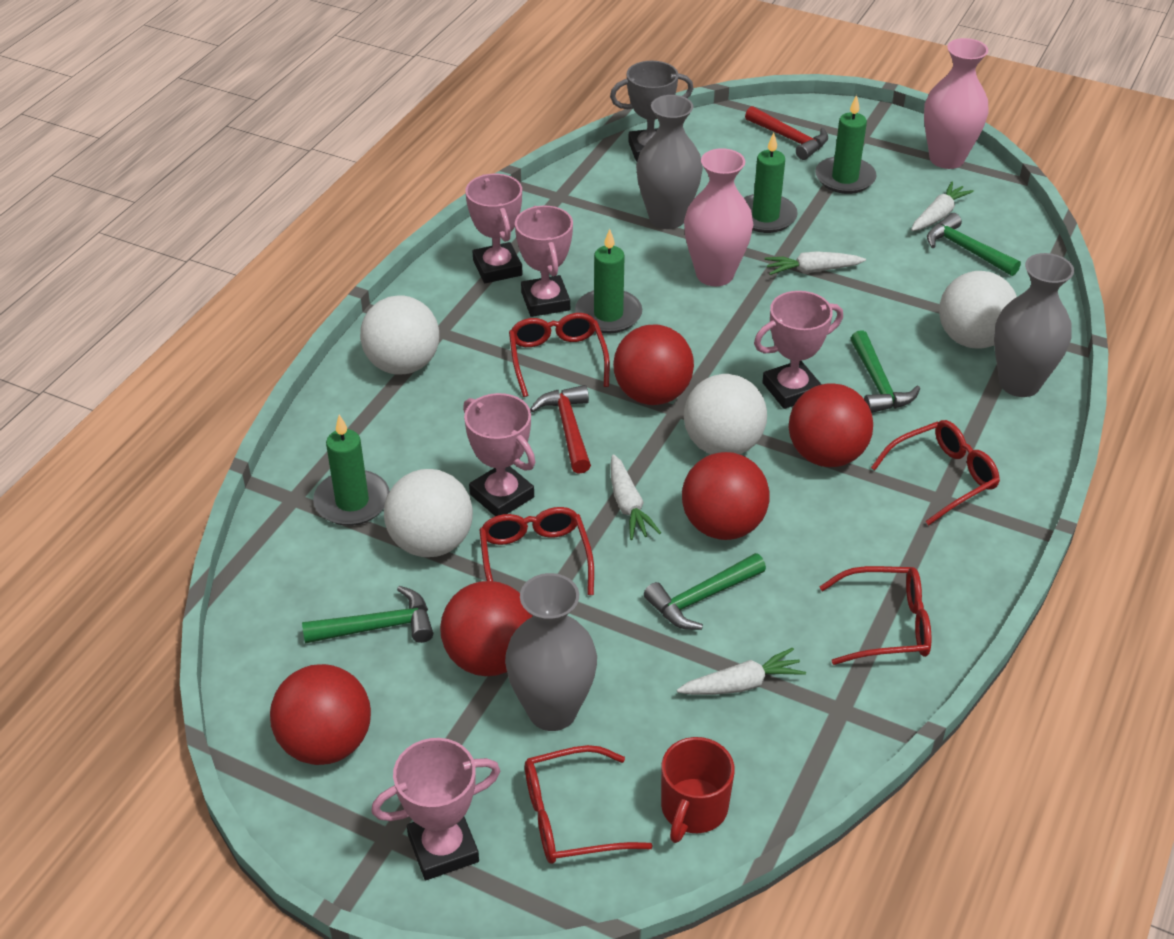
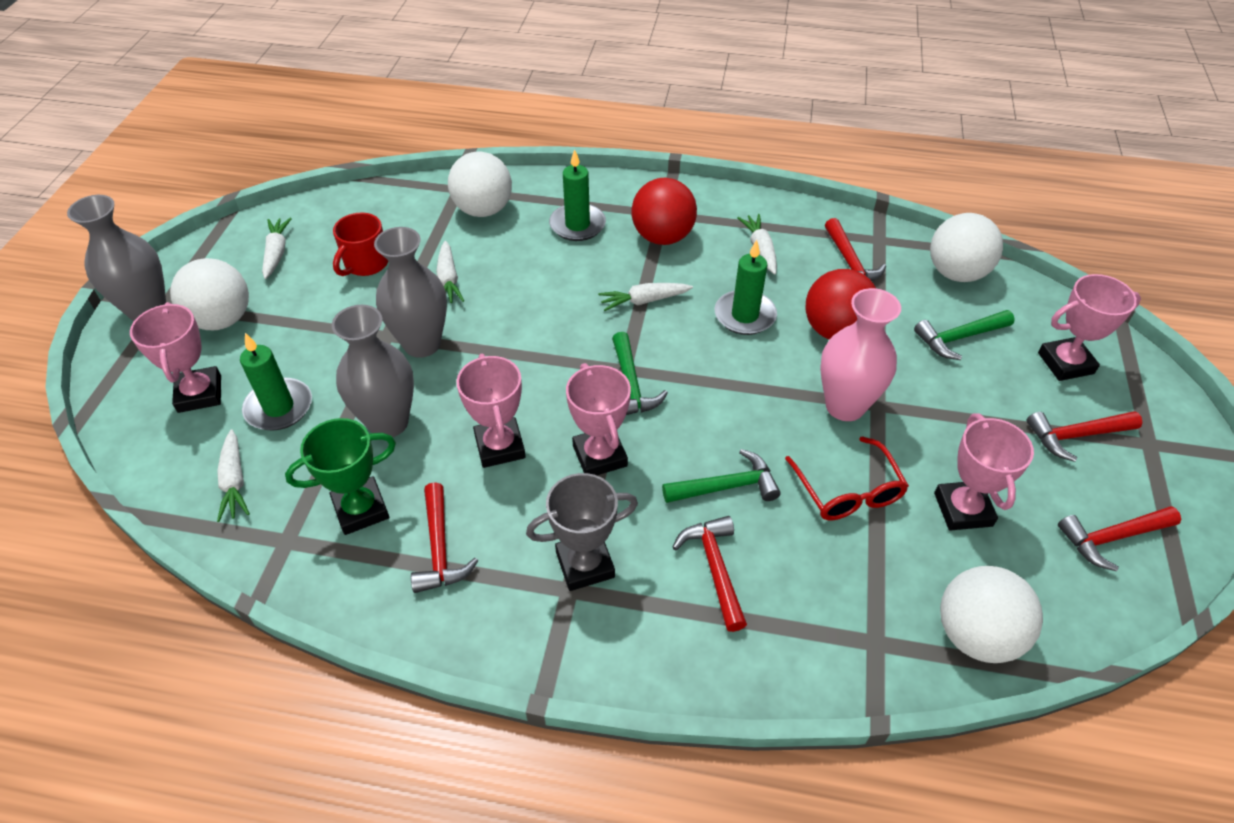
green candle: 4 -> 3
green hammer: 4 -> 3
green trophy: 0 -> 1
pink vase: 2 -> 1
red ball: 5 -> 2
red glasses: 5 -> 1
red hammer: 2 -> 5
white carrot: 4 -> 5

